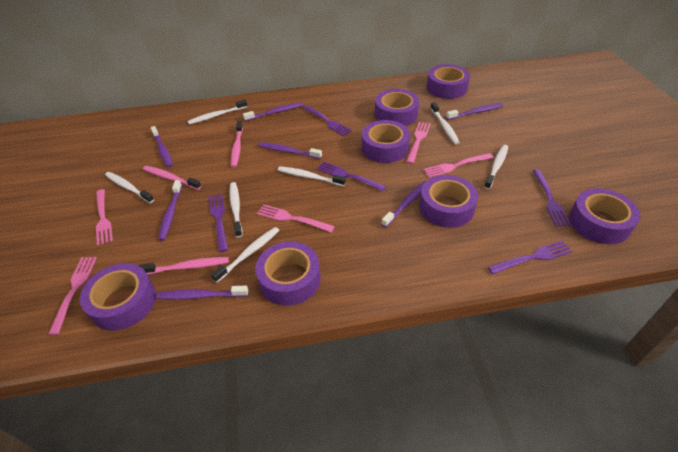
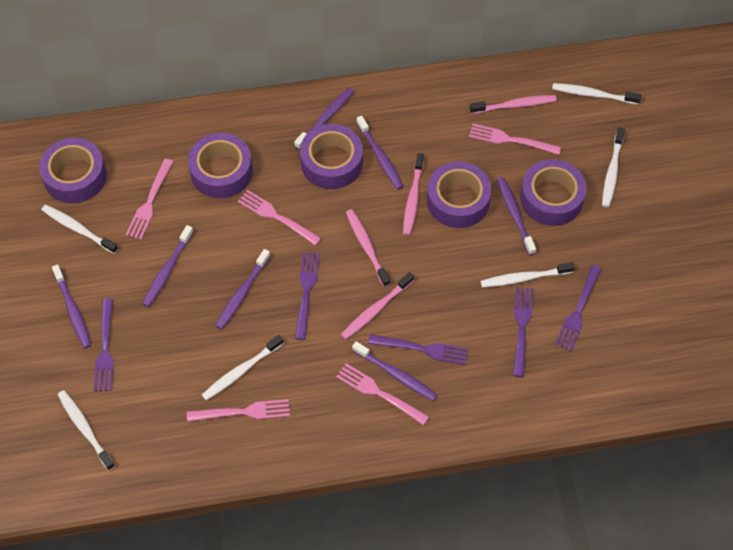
pink toothbrush: 3 -> 4
purple tape: 7 -> 5
white toothbrush: 7 -> 6

